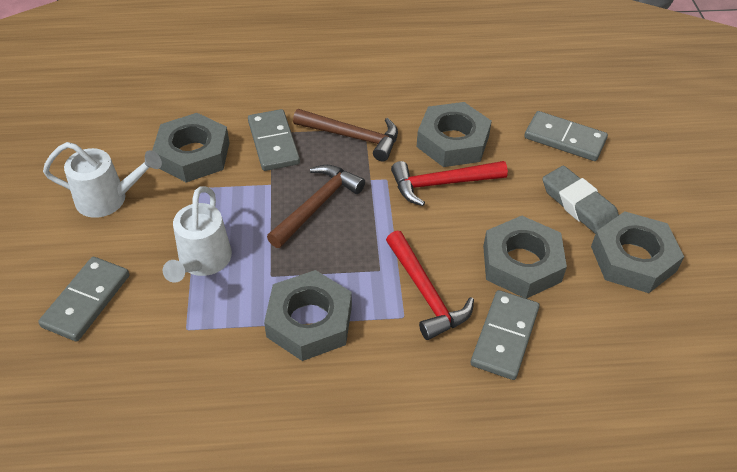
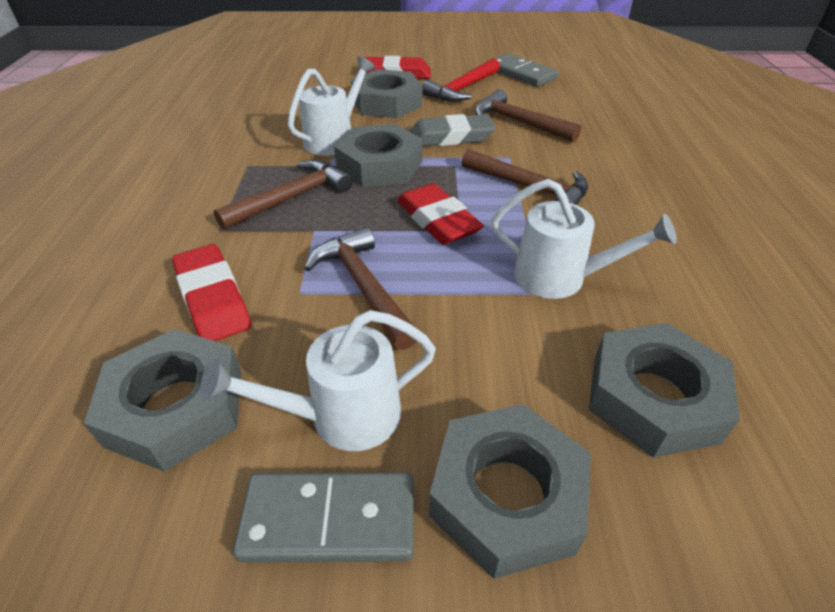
brown hammer: 2 -> 4
grey domino: 4 -> 2
red eraser: 0 -> 3
red hammer: 2 -> 1
white watering can: 2 -> 3

